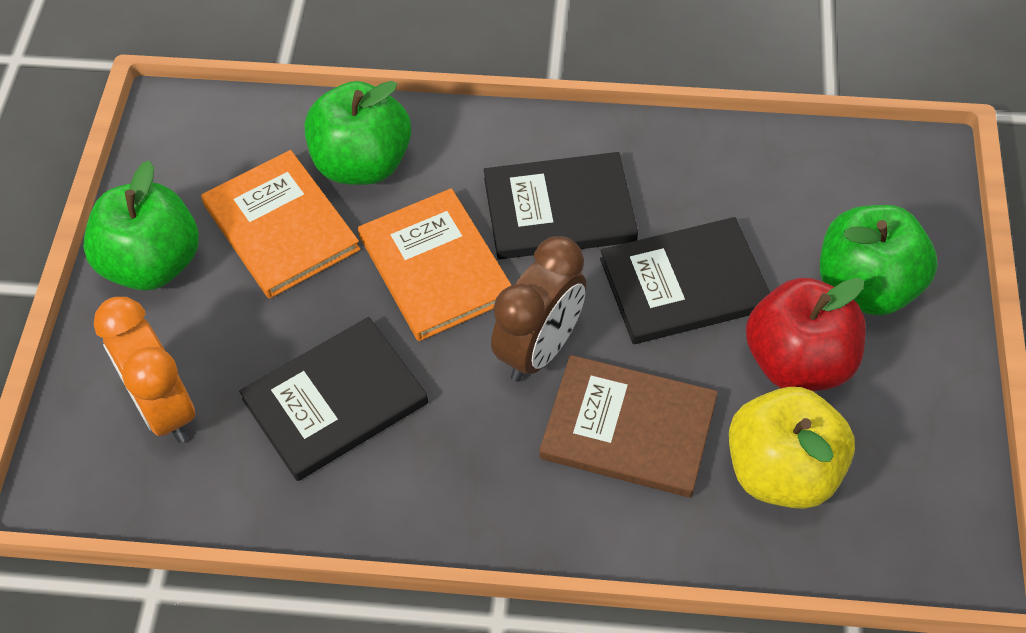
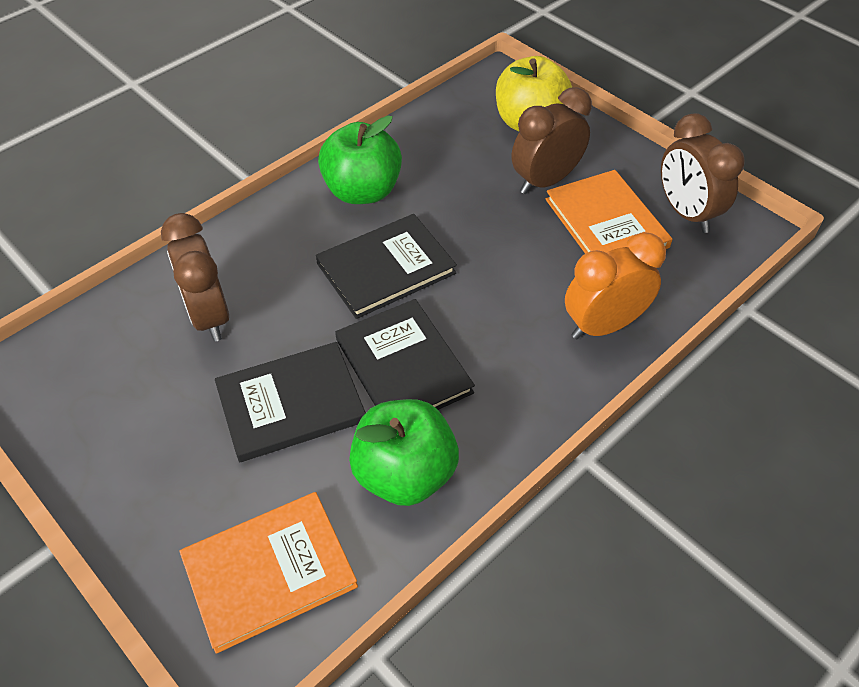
brown book: 1 -> 0
brown clock: 1 -> 3
green apple: 3 -> 2
red apple: 1 -> 0

